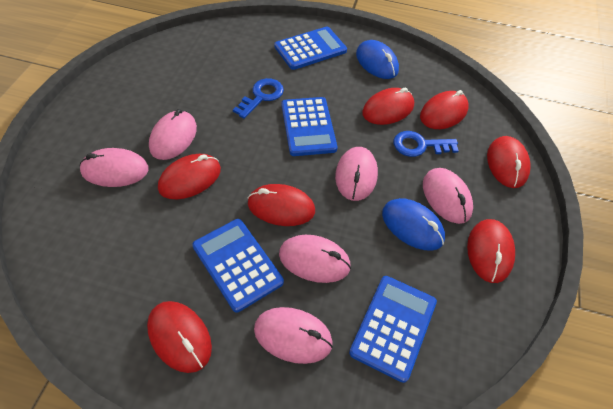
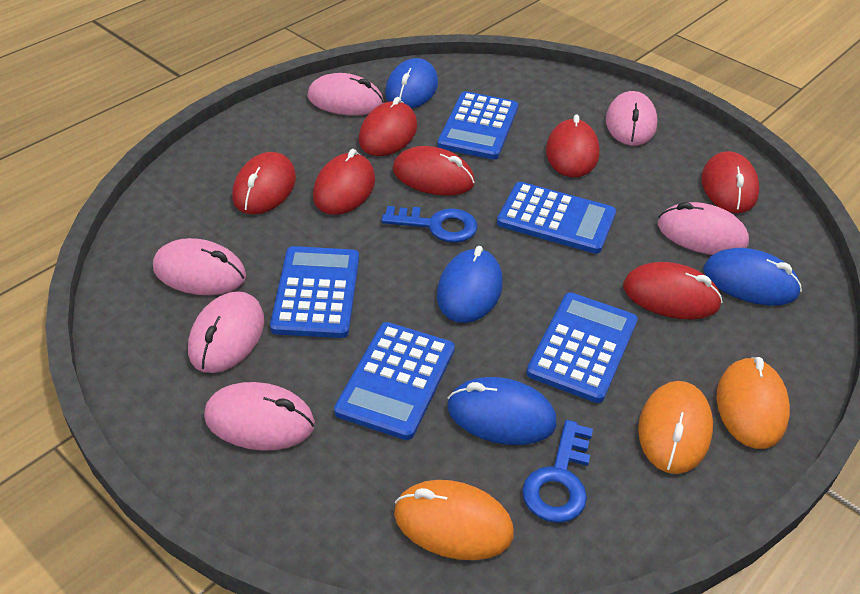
blue calculator: 4 -> 5
blue mouse: 2 -> 4
orange mouse: 0 -> 3

